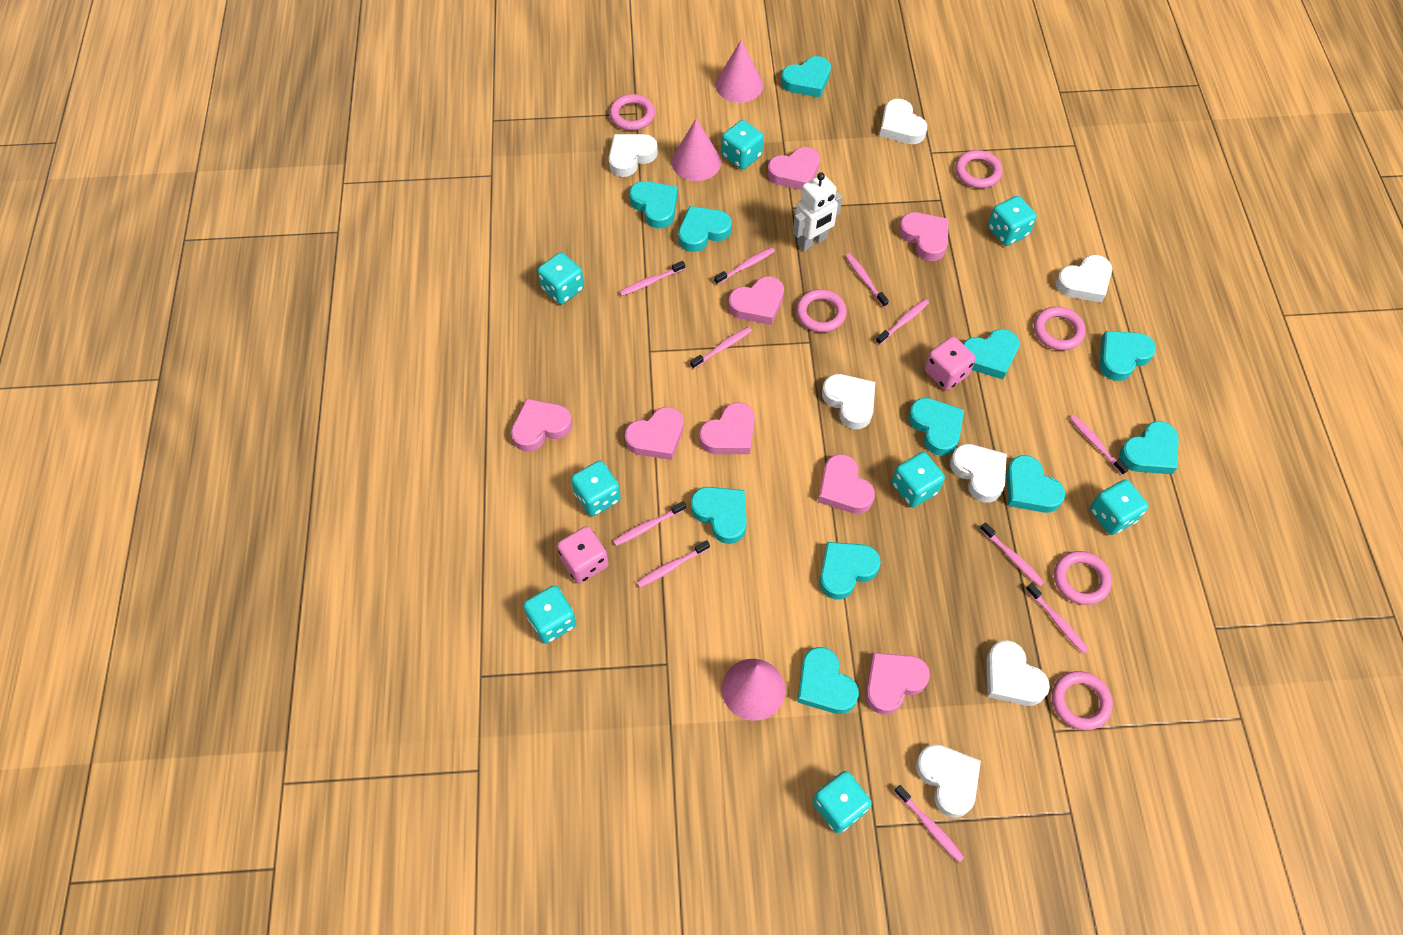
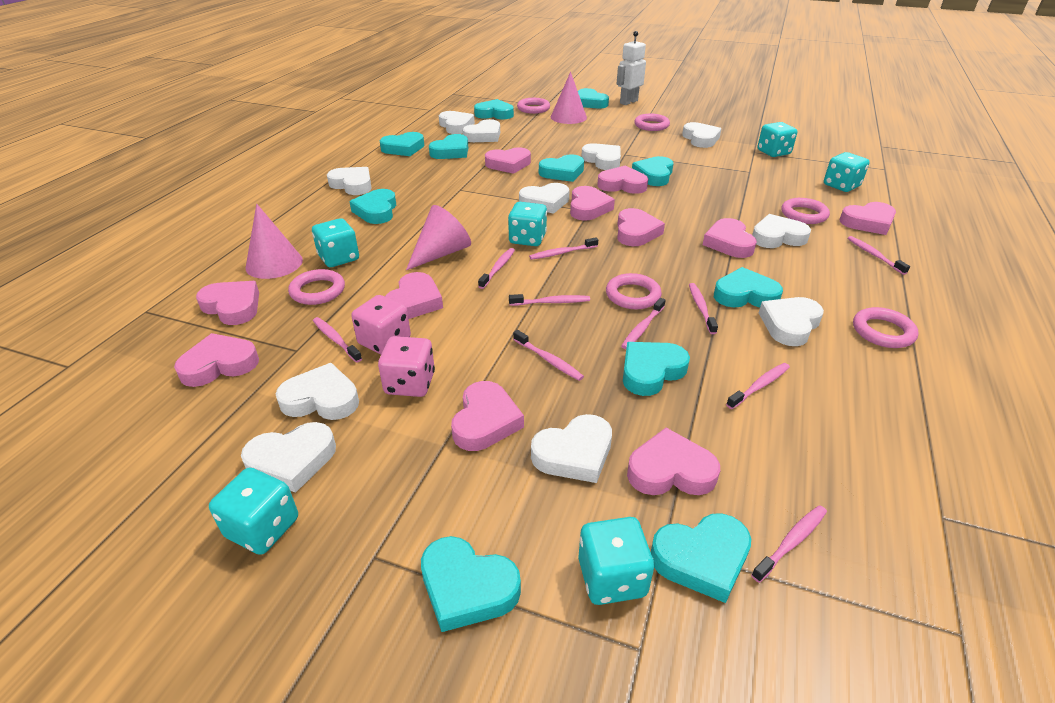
pink heart: 8 -> 11
pink toothbrush: 11 -> 10
turquoise dice: 8 -> 6
white heart: 7 -> 11

